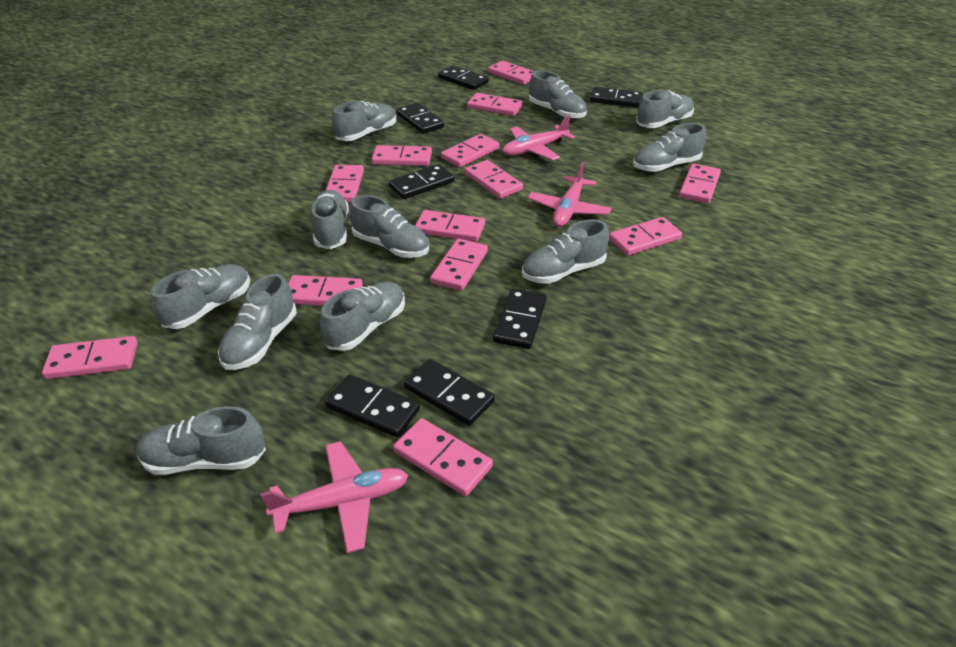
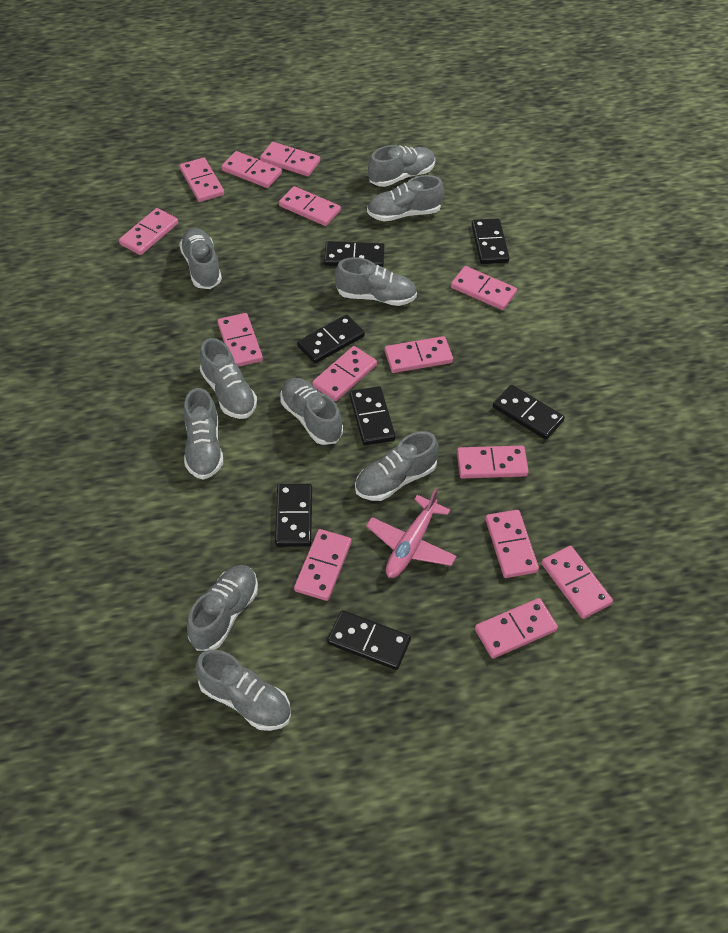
grey shoe: 11 -> 10
pink domino: 13 -> 14
pink plane: 3 -> 1

